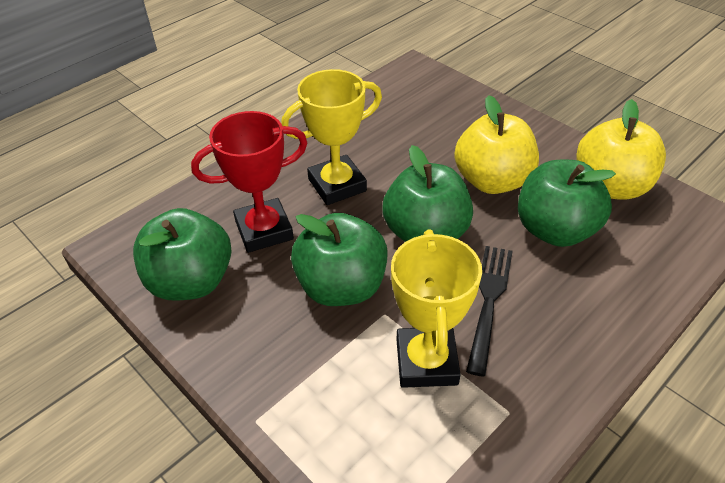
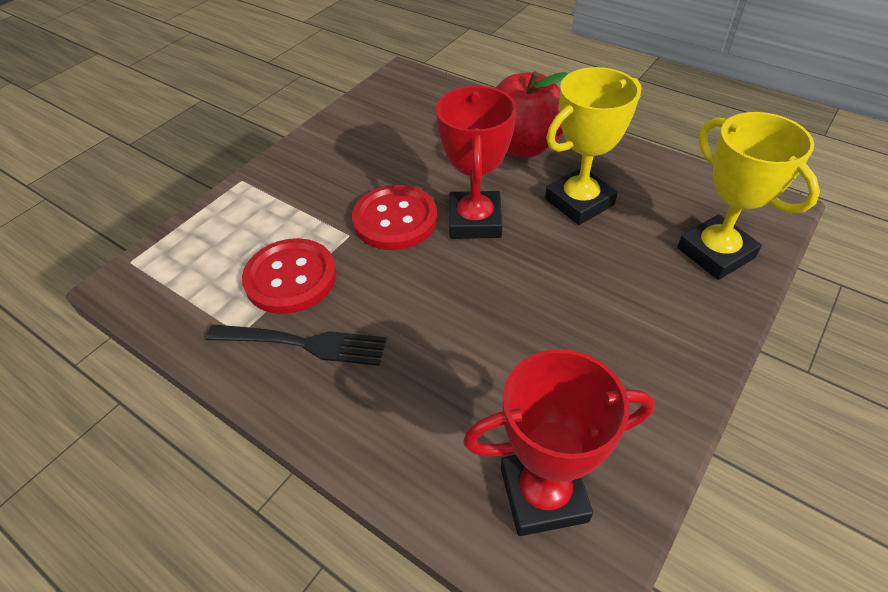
green apple: 4 -> 0
red apple: 0 -> 1
red button: 0 -> 2
red trophy: 1 -> 2
yellow apple: 2 -> 0

